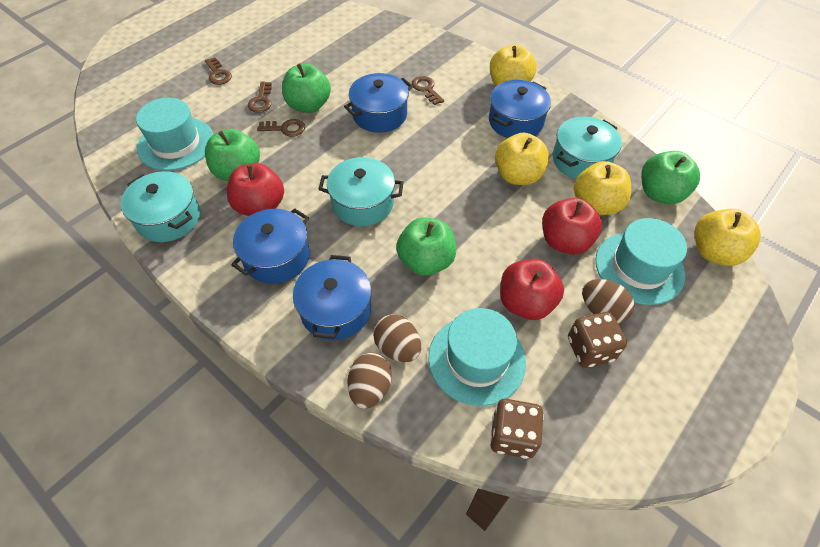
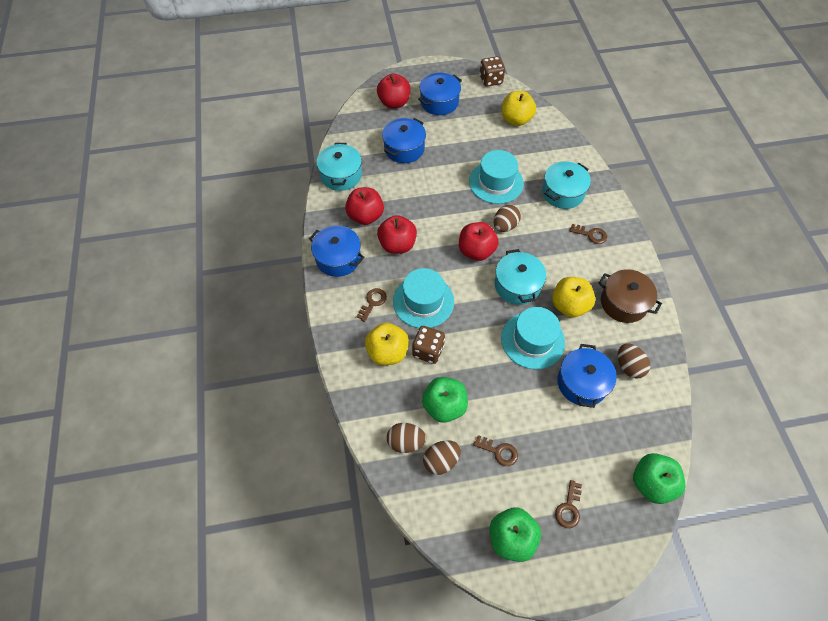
brown egg: 3 -> 4
brown pot: 0 -> 1
green apple: 4 -> 3
red apple: 3 -> 4
yellow apple: 4 -> 3

